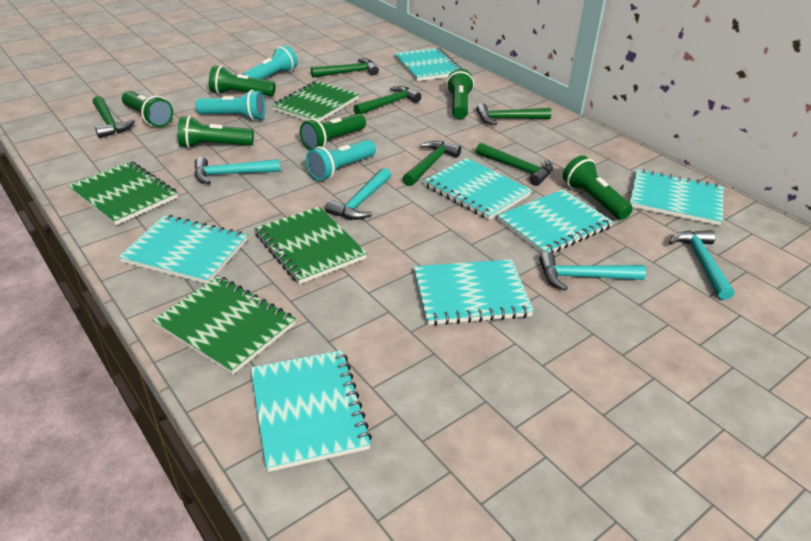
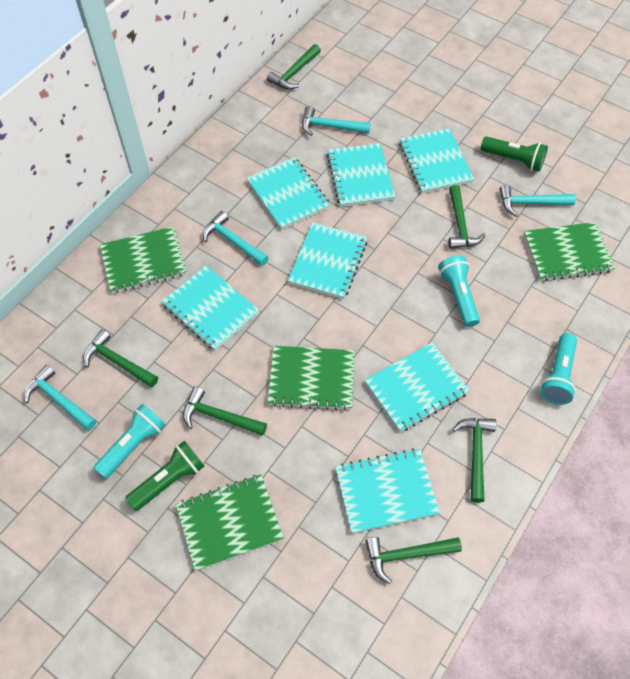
green flashlight: 6 -> 2

